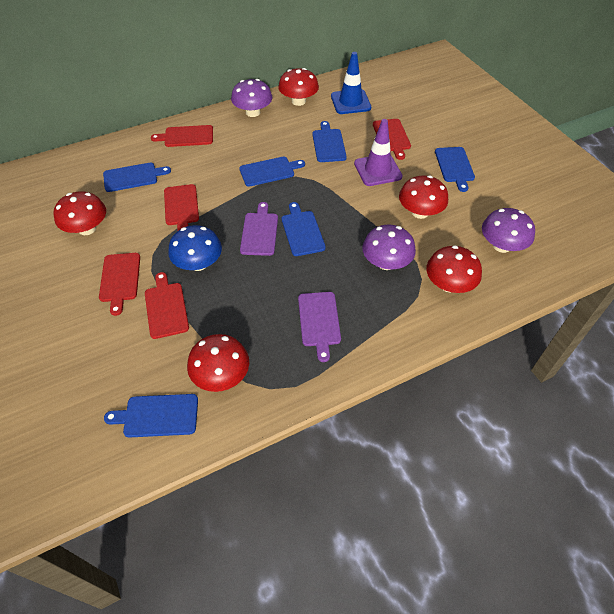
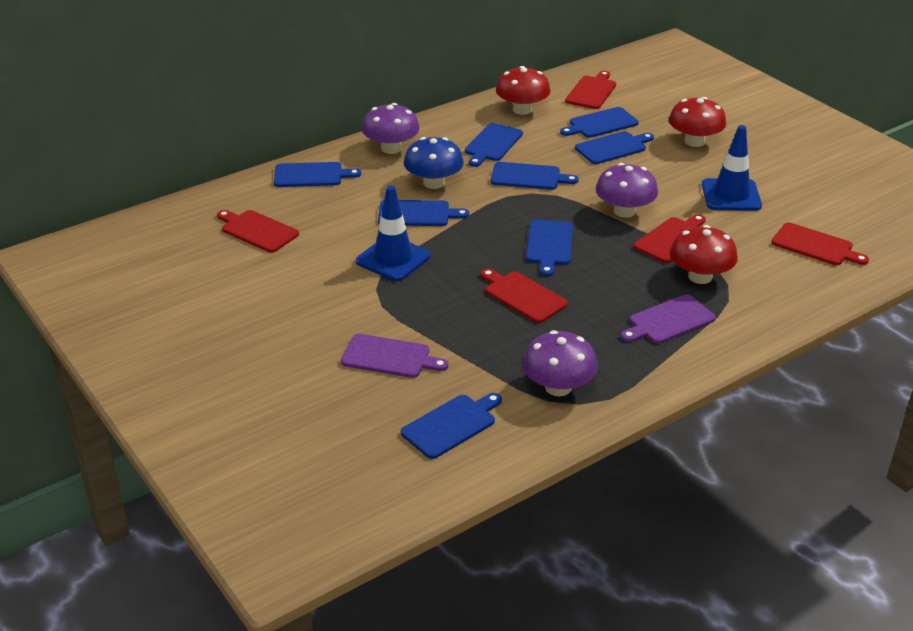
blue cutting board: 6 -> 8
blue traffic cone: 1 -> 2
purple traffic cone: 1 -> 0
red mushroom: 5 -> 3

